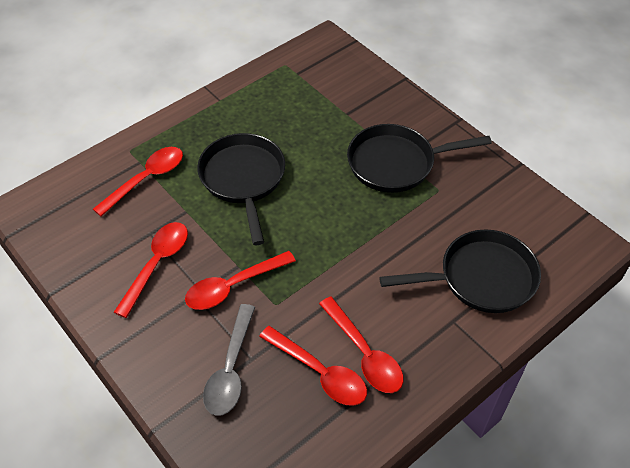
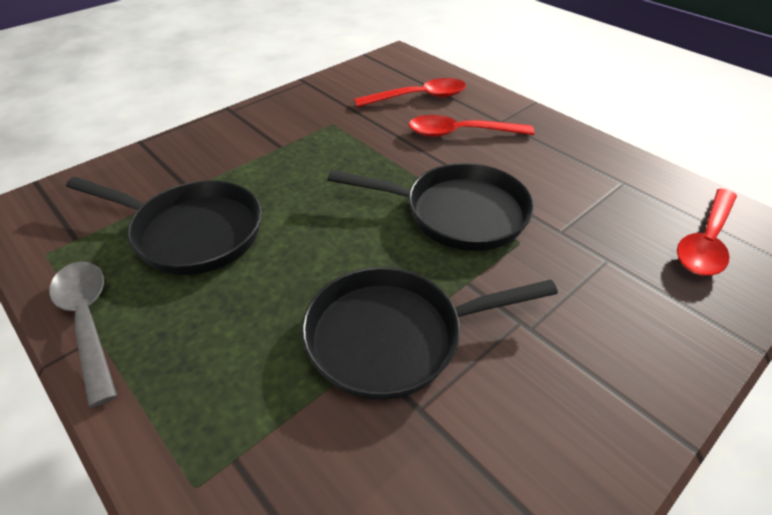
red spoon: 5 -> 3

